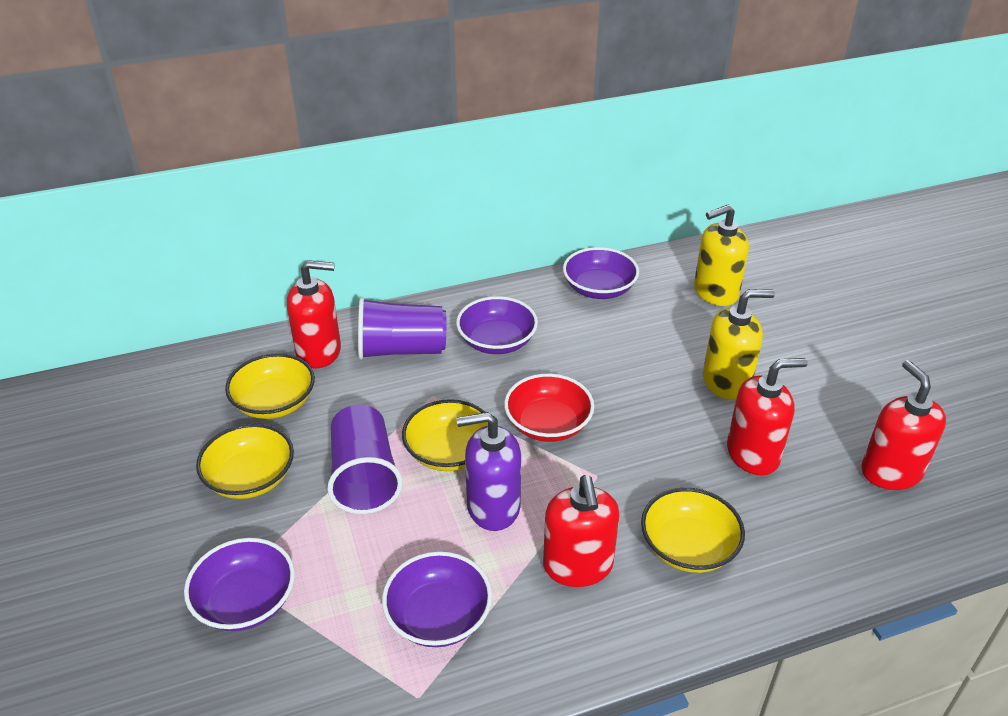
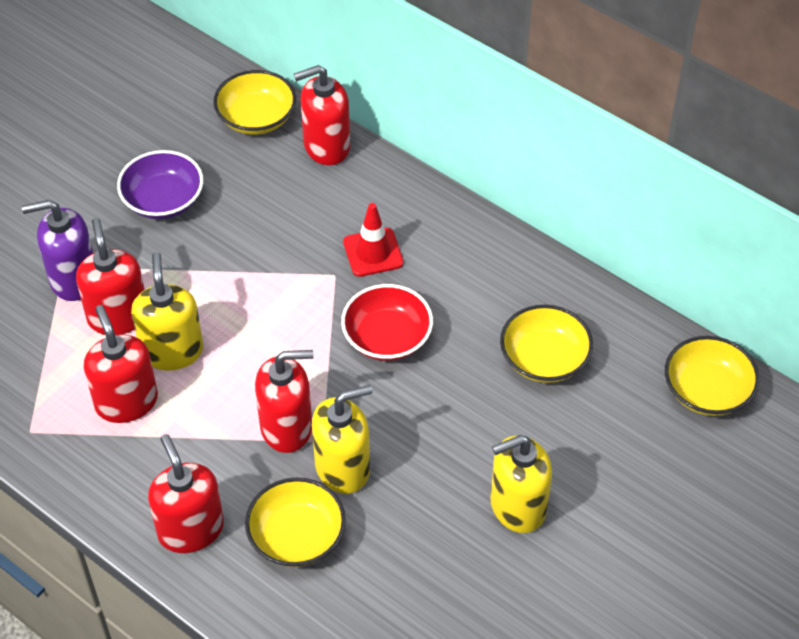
purple bowl: 4 -> 1
purple cup: 2 -> 0
red soap dispenser: 4 -> 5
red traffic cone: 0 -> 1
yellow soap dispenser: 2 -> 3

